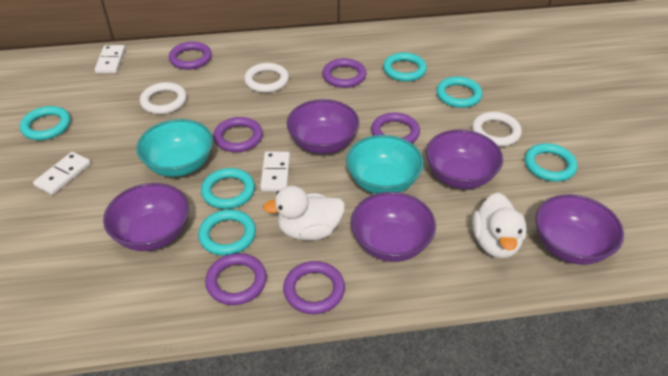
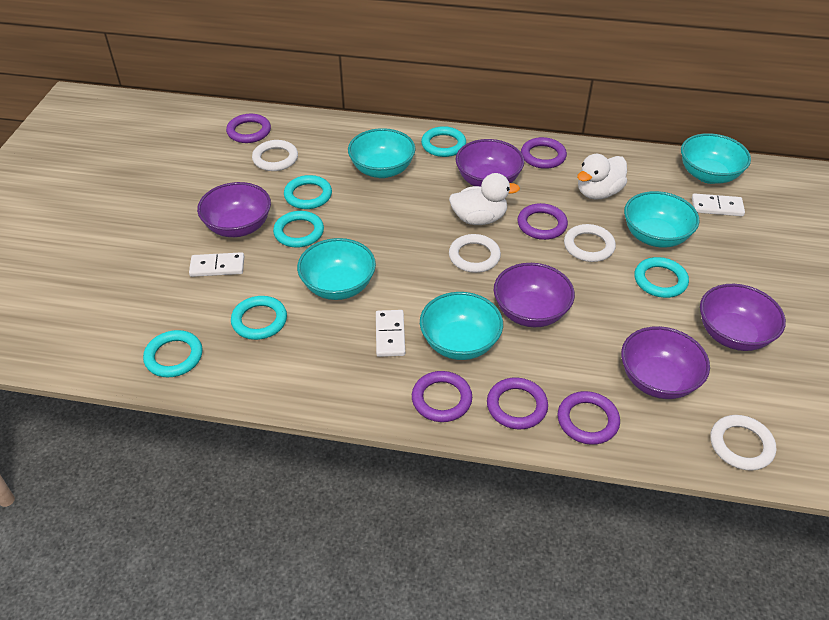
turquoise bowl: 2 -> 5
white ring: 3 -> 4

